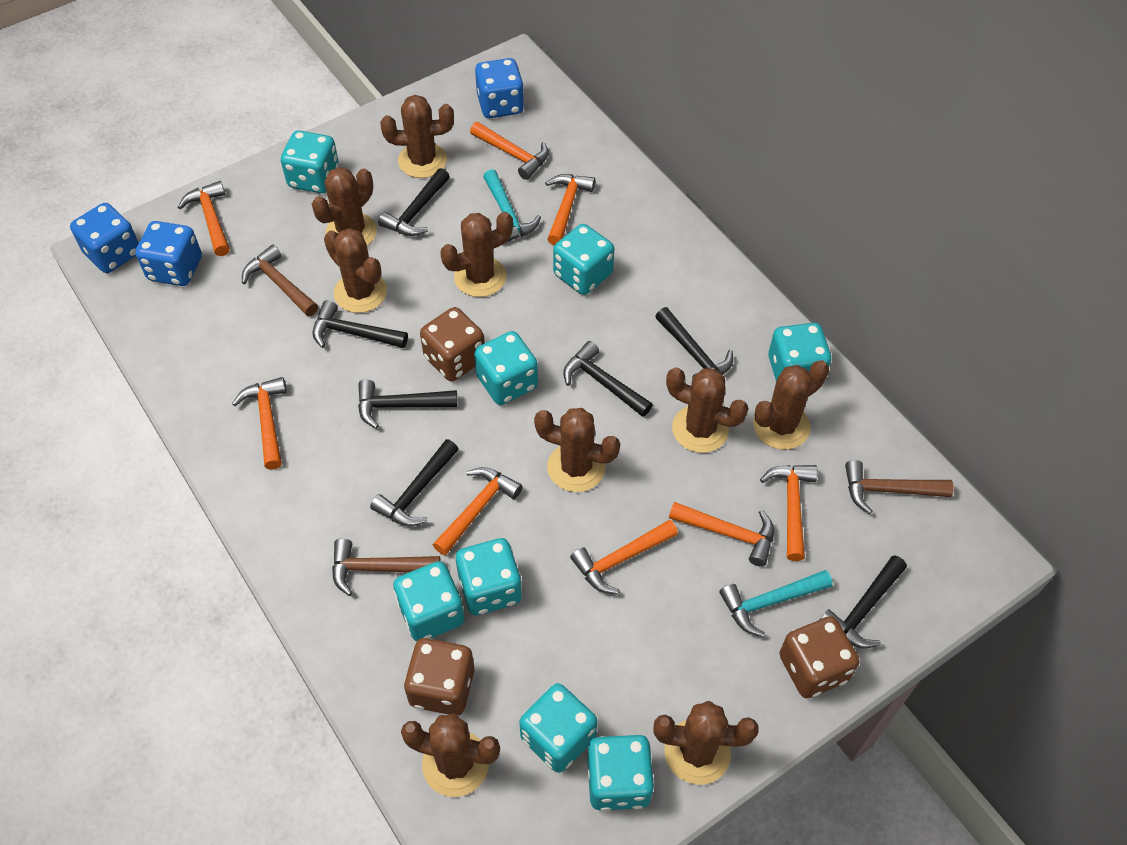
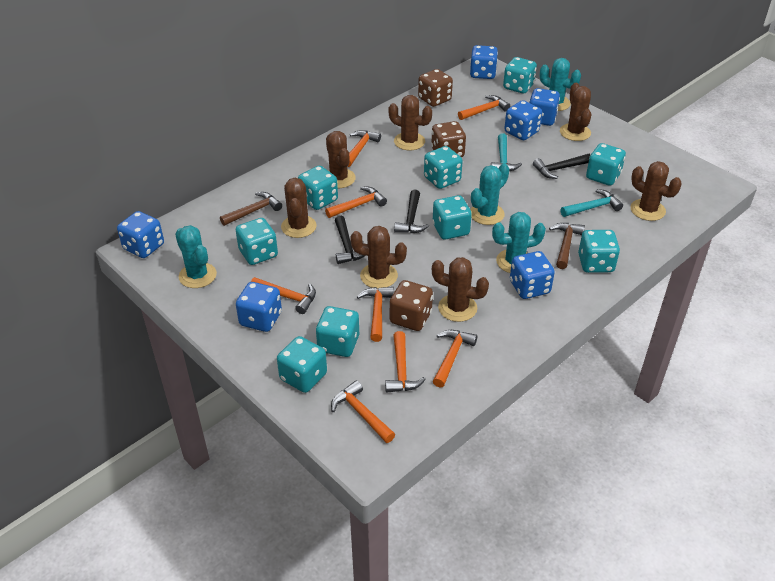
black hammer: 7 -> 3
blue dice: 3 -> 6
brown cactus: 9 -> 7
brown hammer: 3 -> 2
turquoise cactus: 0 -> 4
turquoise dice: 8 -> 9

